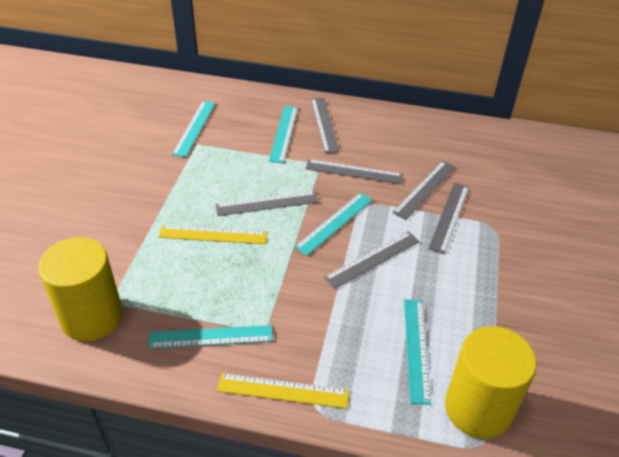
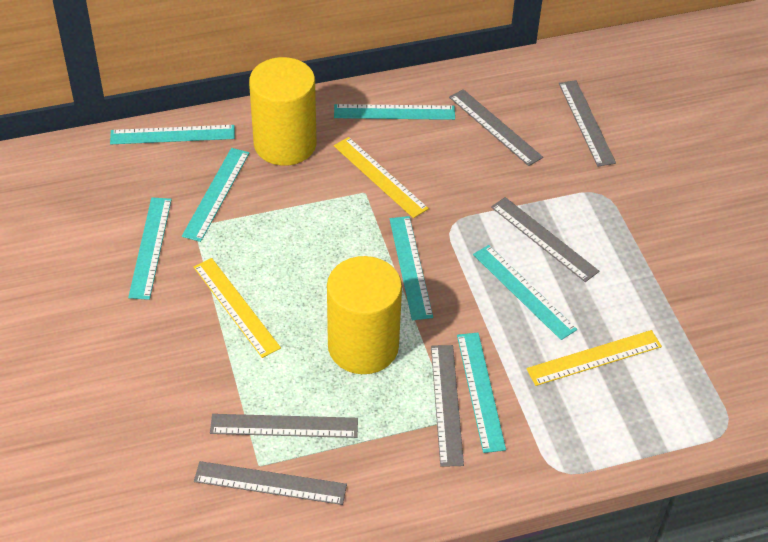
turquoise ruler: 5 -> 7
yellow ruler: 2 -> 3

